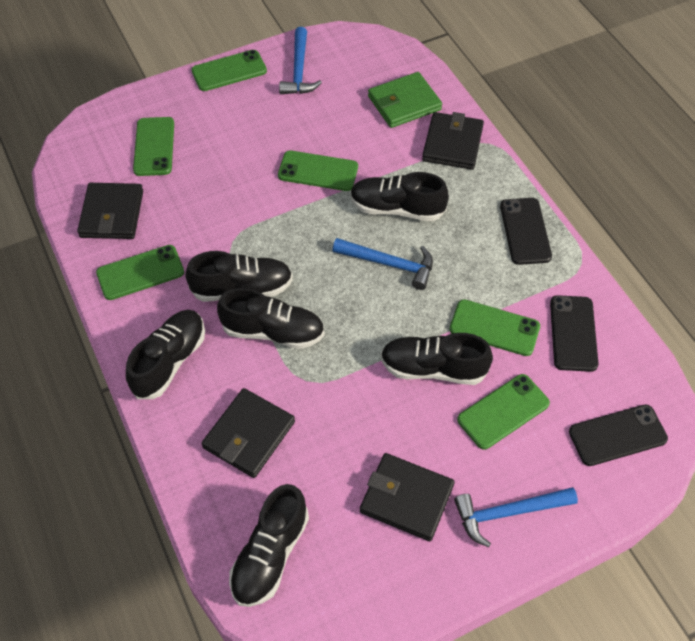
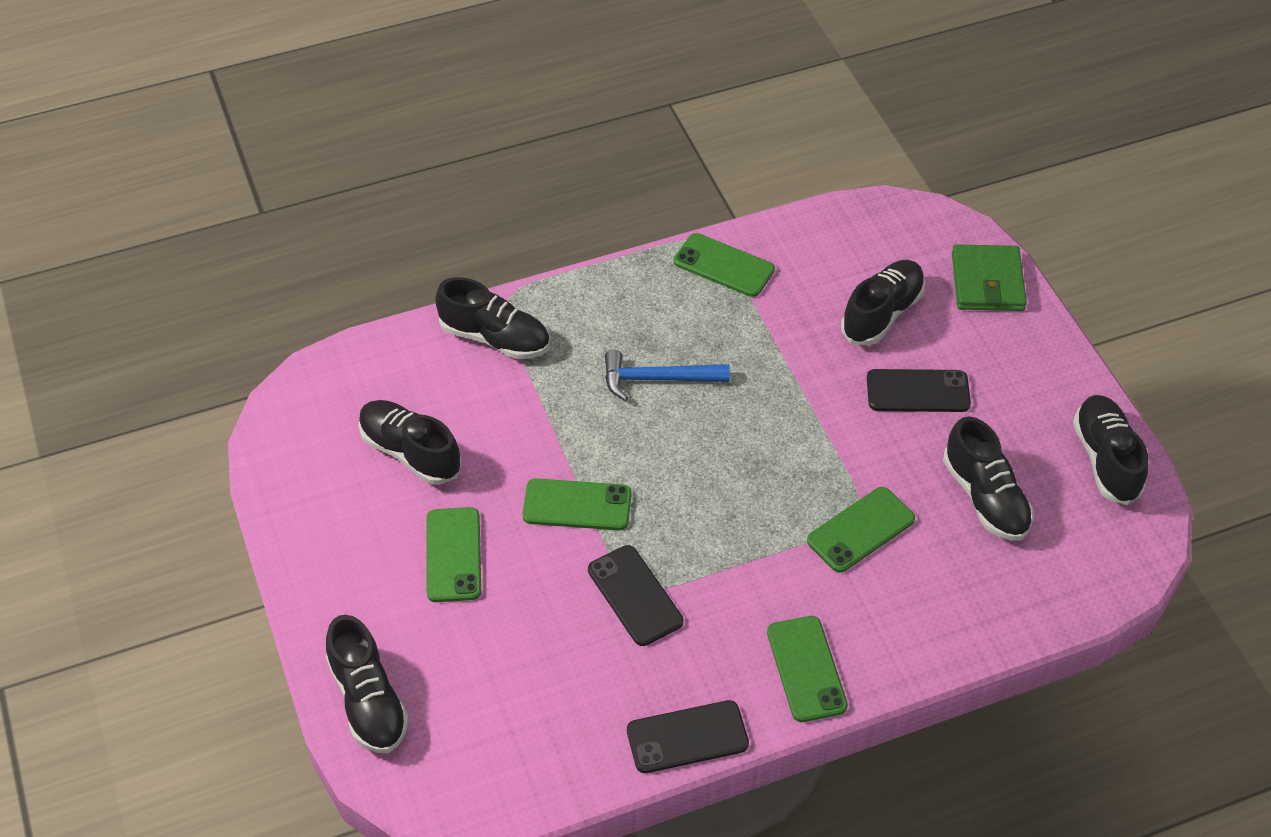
black wallet: 4 -> 0
blue hammer: 3 -> 1
green phone: 6 -> 5

